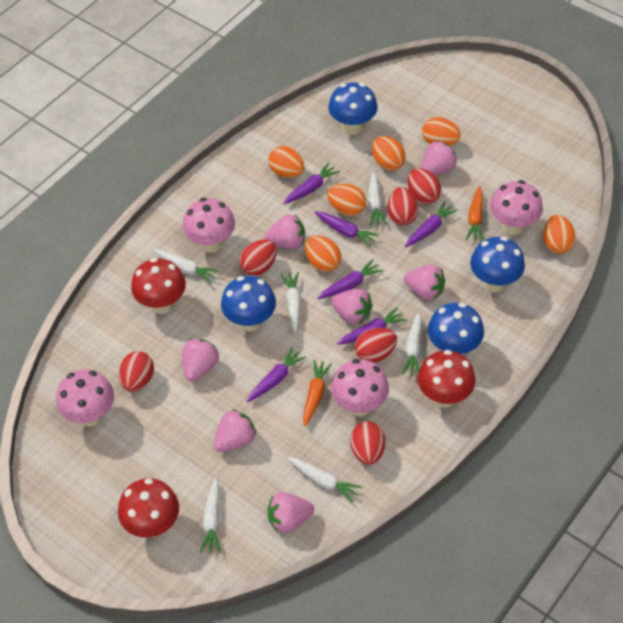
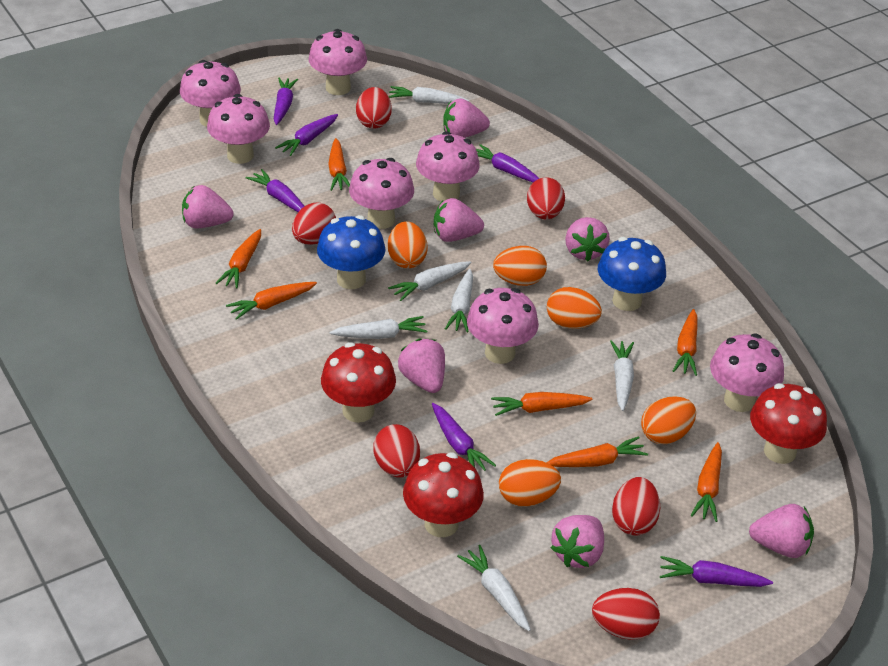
blue mushroom: 4 -> 2
orange carrot: 2 -> 7
orange egg: 6 -> 5
pink mushroom: 4 -> 7

